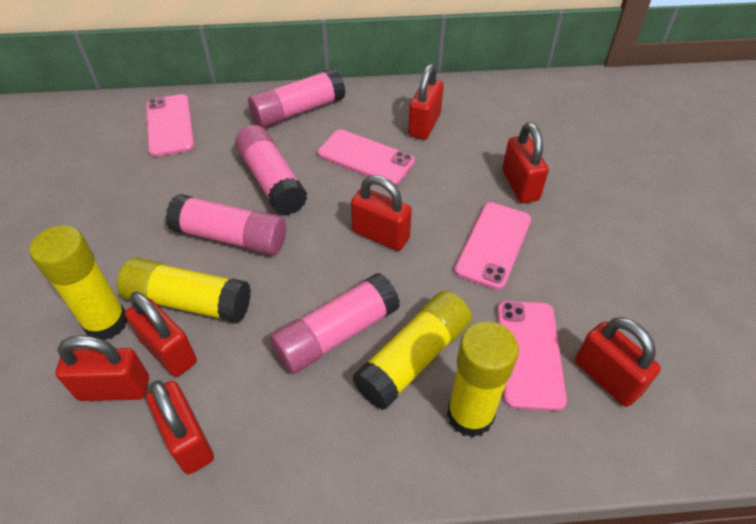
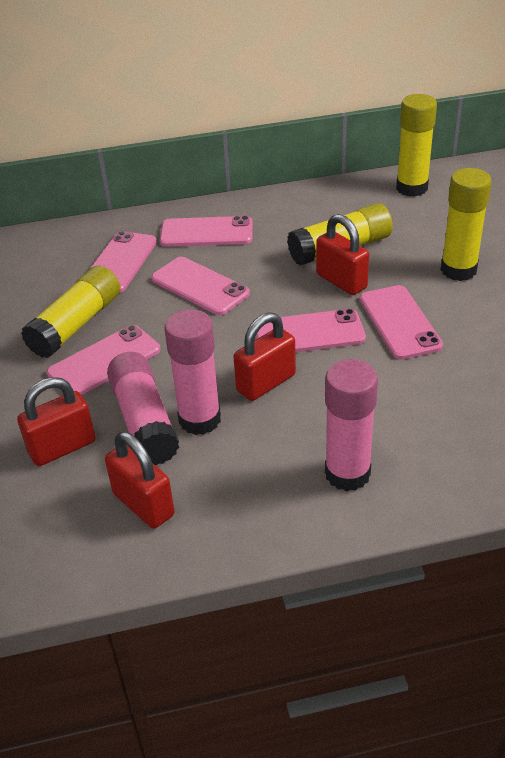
pink glue stick: 4 -> 3
pink phone: 4 -> 6
red padlock: 7 -> 4

